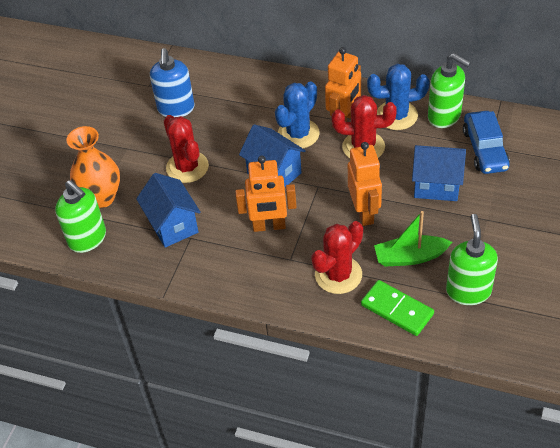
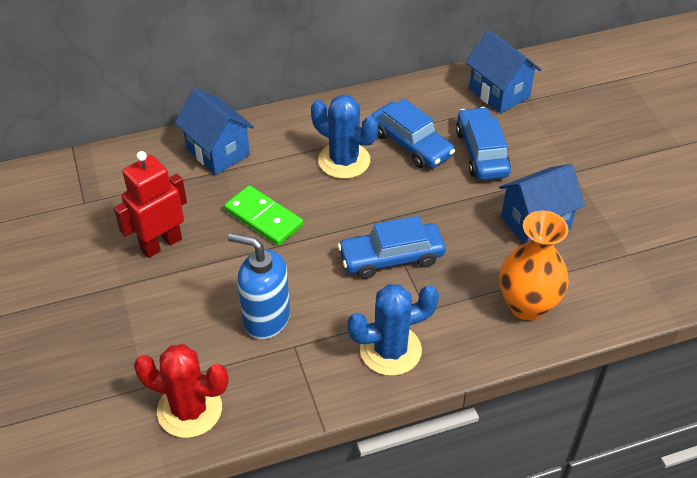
blue car: 1 -> 3
green boat: 1 -> 0
green soap dispenser: 3 -> 0
orange robot: 3 -> 0
red cactus: 3 -> 1
red robot: 0 -> 1

